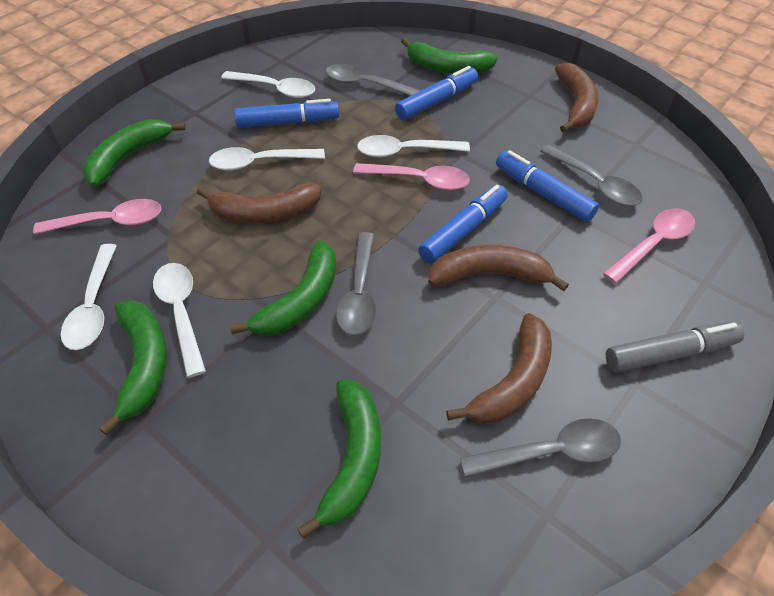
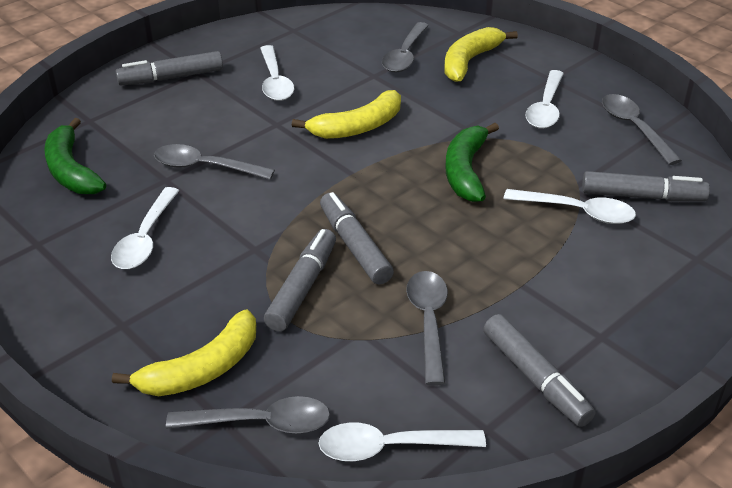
blue marker: 4 -> 0
brown banana: 4 -> 0
green banana: 5 -> 2
grey marker: 1 -> 5
grey spoon: 4 -> 5
pink spoon: 3 -> 0
yellow banana: 0 -> 3

